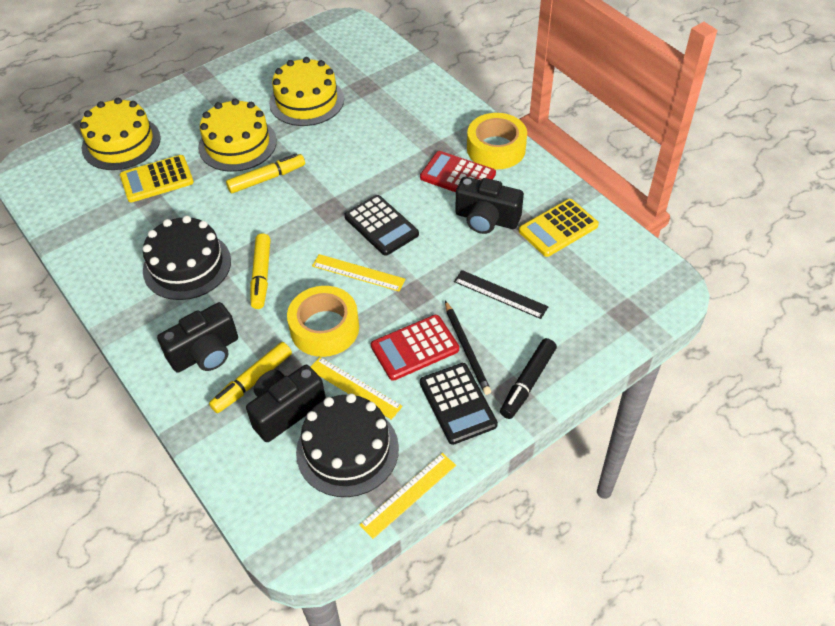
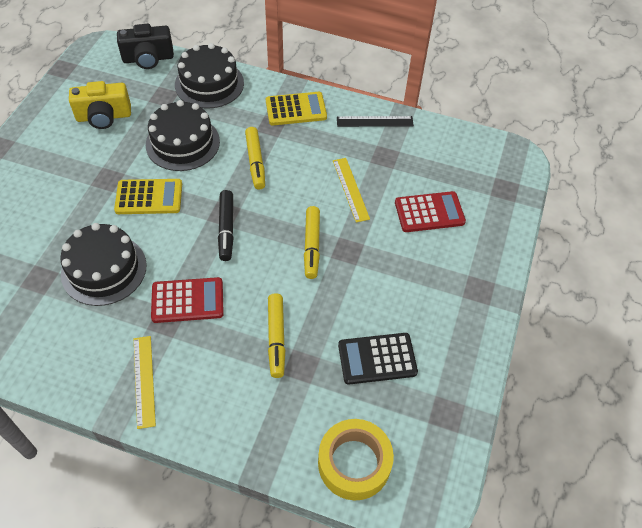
black cake: 2 -> 3
black calculator: 2 -> 1
black camera: 3 -> 1
black pencil: 1 -> 0
yellow cake: 3 -> 0
yellow camera: 0 -> 1
yellow ruler: 3 -> 2
yellow tape: 2 -> 1

